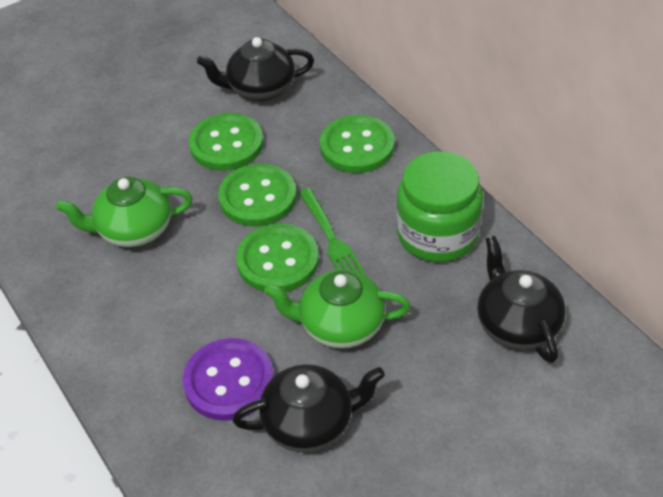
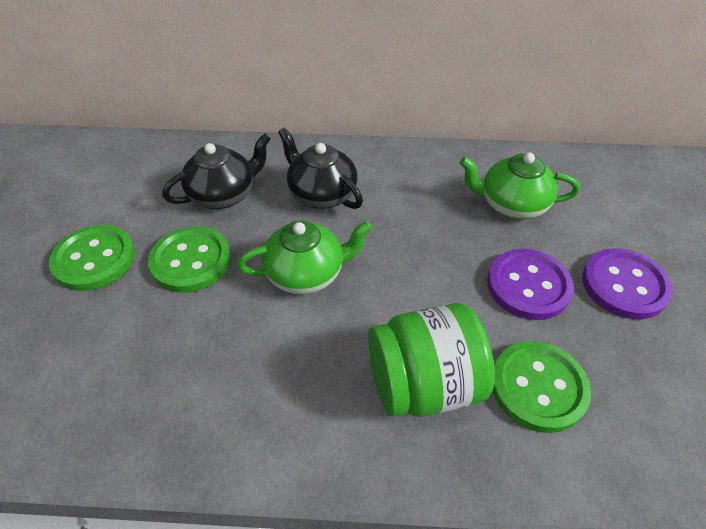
black teapot: 3 -> 2
green button: 4 -> 3
green fork: 1 -> 0
purple button: 1 -> 2

